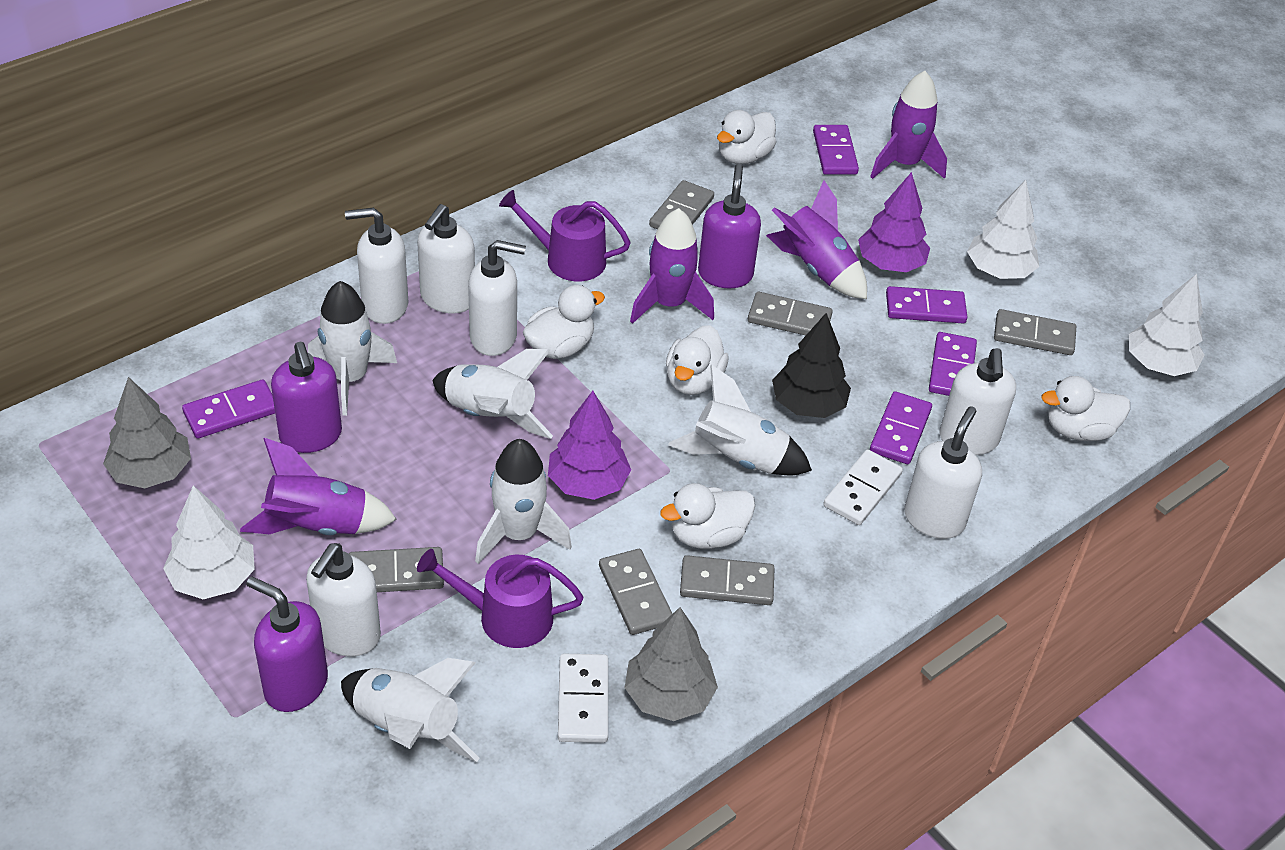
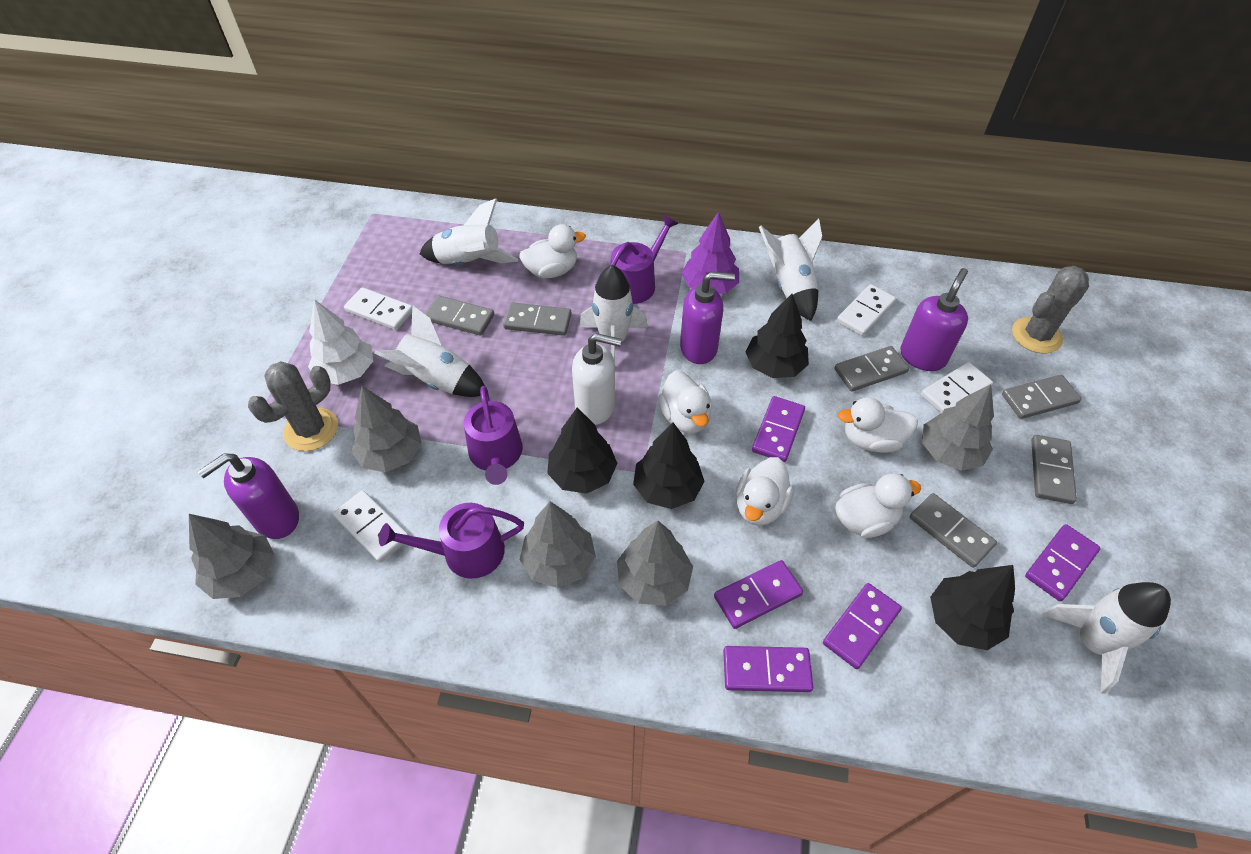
black tree: 1 -> 4
grey cactus: 0 -> 2
grey tree: 2 -> 5
purple rocket: 4 -> 0
purple tree: 2 -> 1
purple watering can: 2 -> 3
white domino: 2 -> 4
white soap dispenser: 6 -> 1
white tree: 3 -> 1

